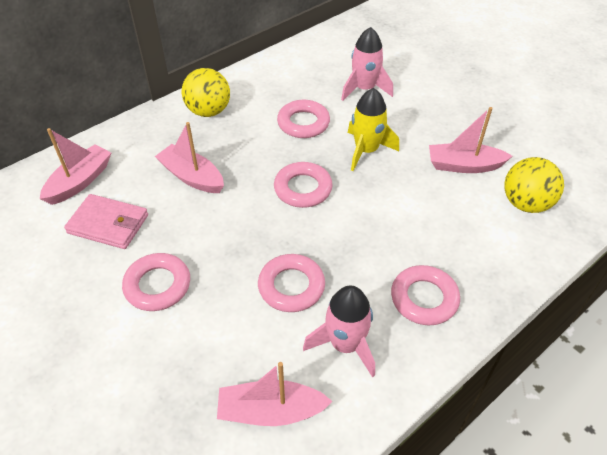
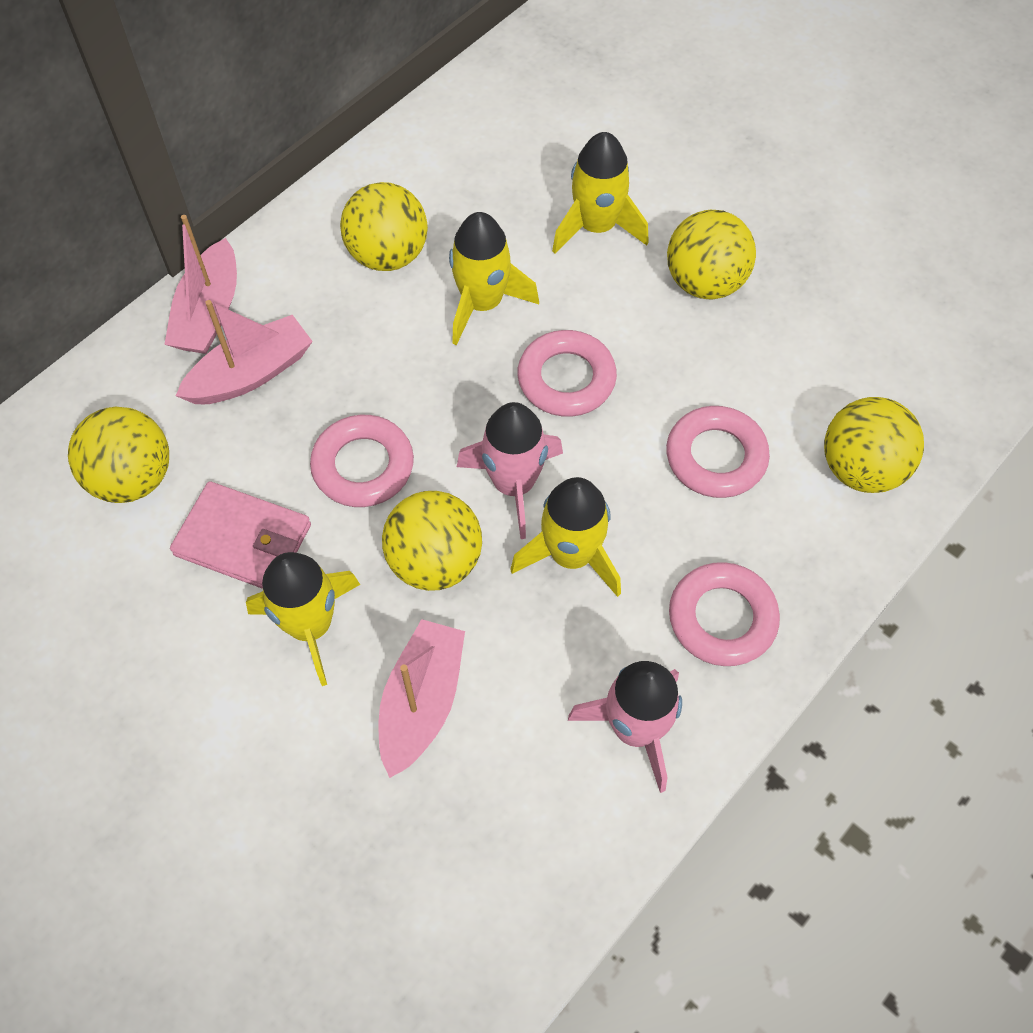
pink boat: 4 -> 3
pink ring: 5 -> 4
yellow ball: 2 -> 5
yellow rocket: 1 -> 4

